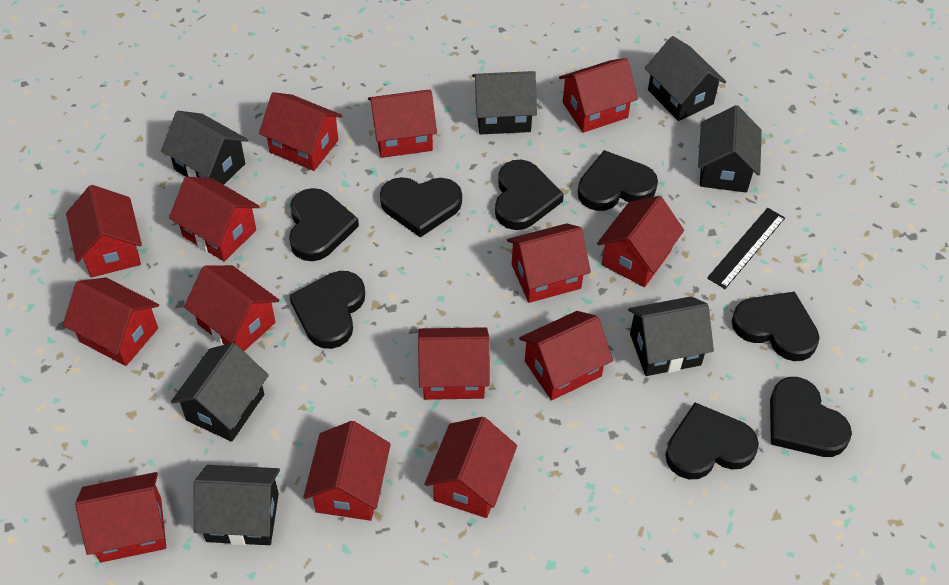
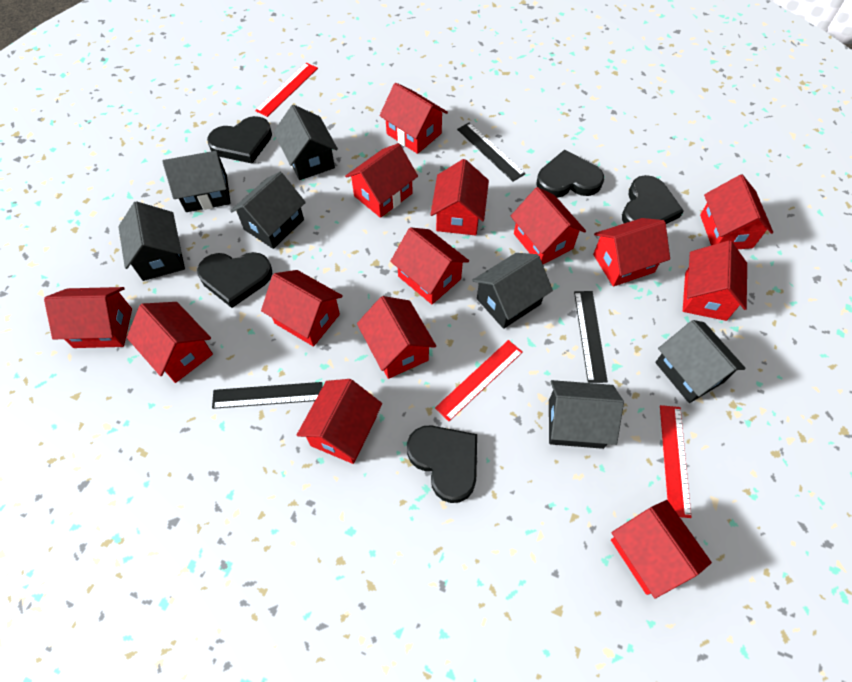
black heart: 8 -> 5
black ruler: 1 -> 3
red ruler: 0 -> 3

